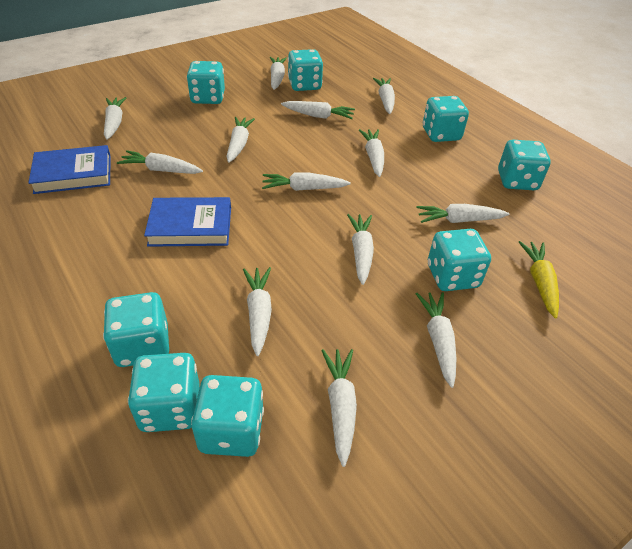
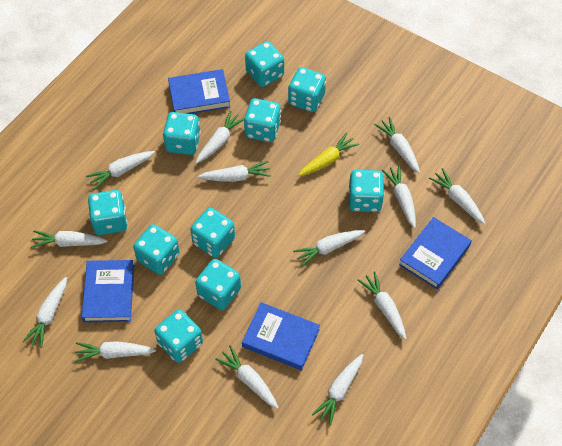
blue book: 2 -> 4
turquoise dice: 8 -> 10

